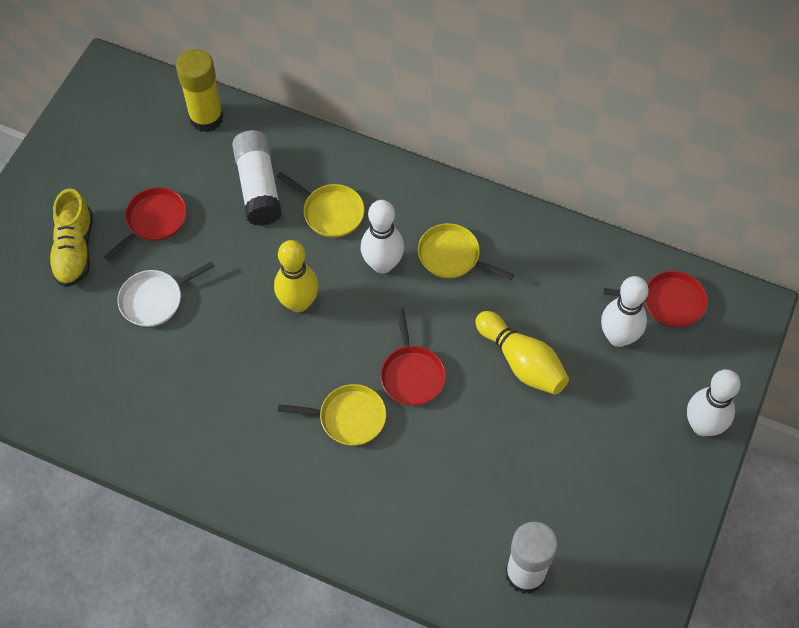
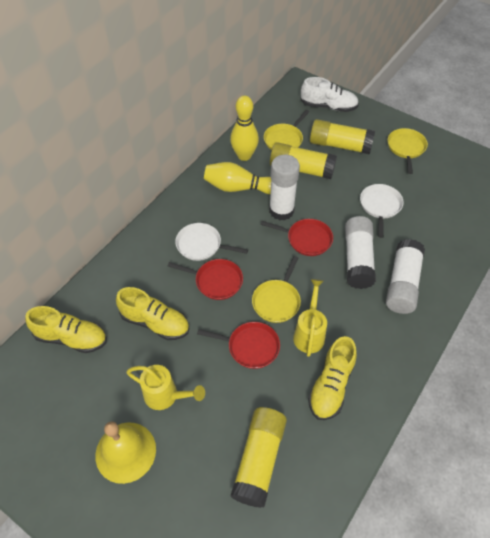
white bowling pin: 3 -> 0
white glue stick: 2 -> 3
white pan: 1 -> 2
white shoe: 0 -> 1
yellow bell: 0 -> 1
yellow glue stick: 1 -> 3
yellow shoe: 1 -> 3
yellow watering can: 0 -> 2

